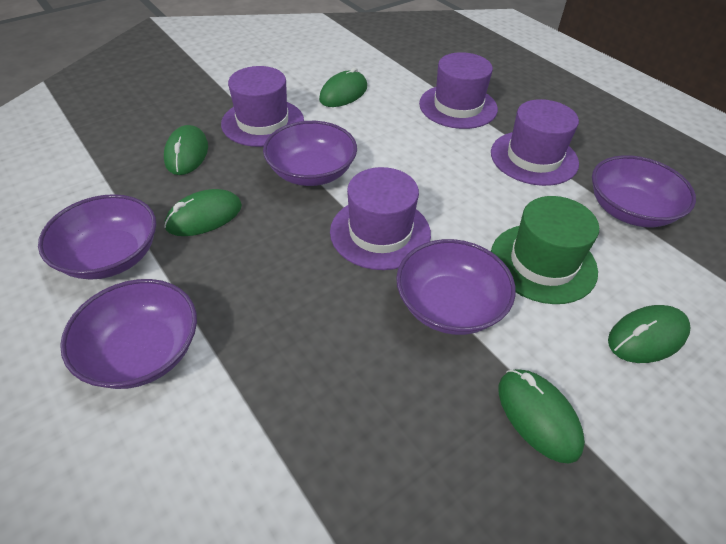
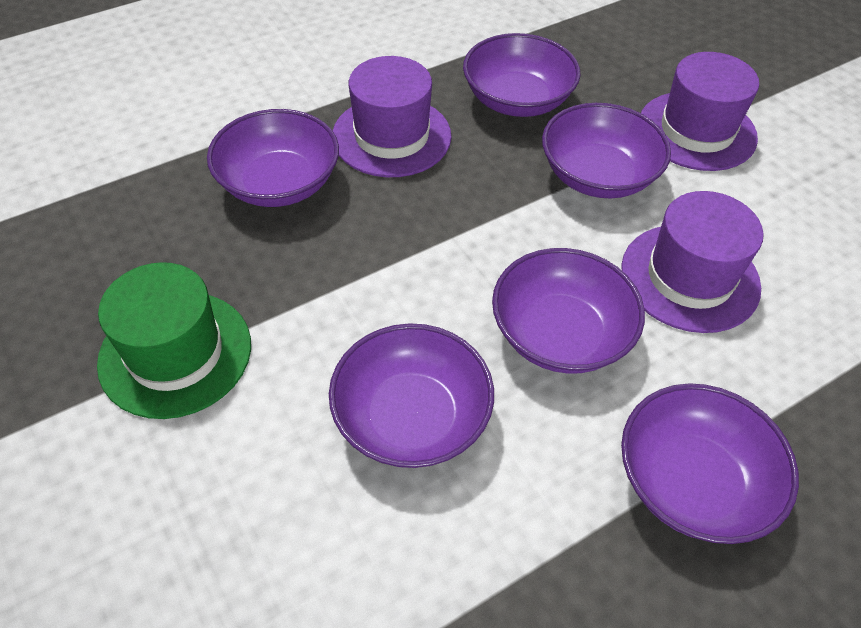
green mouse: 5 -> 0
purple bowl: 5 -> 6
purple hat: 4 -> 3

